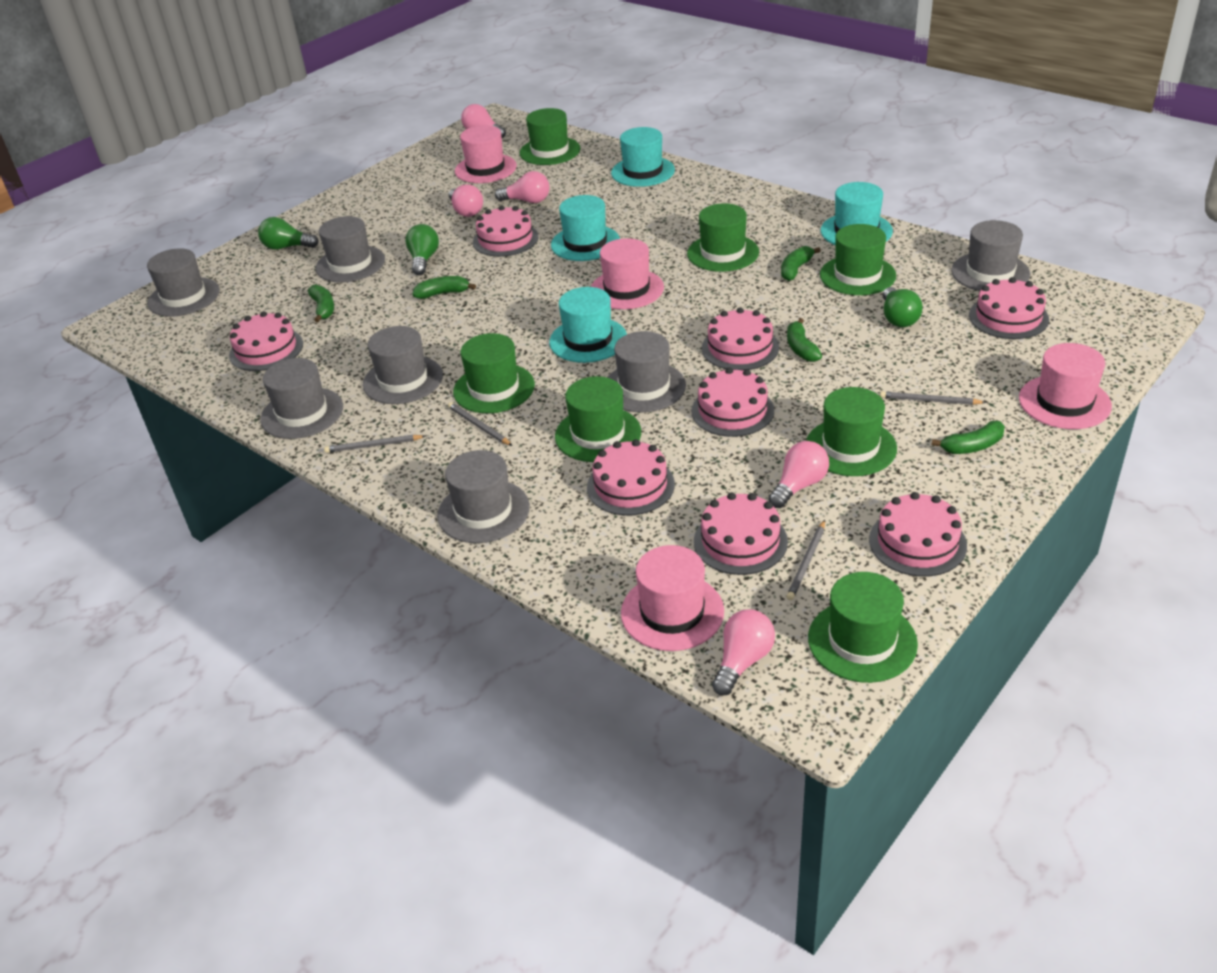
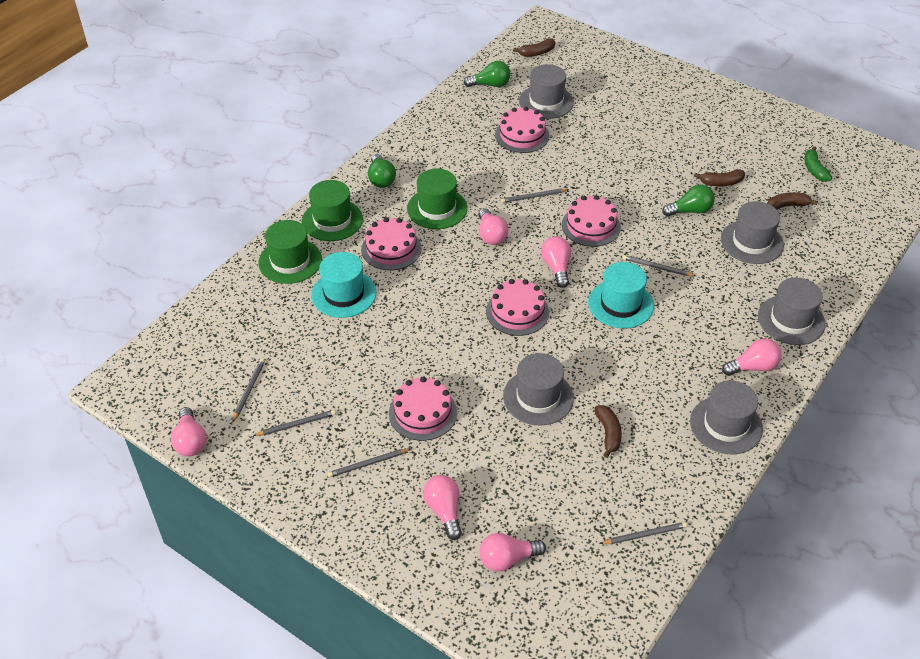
brown banana: 0 -> 4
green banana: 5 -> 1
green hat: 7 -> 3
grey hat: 7 -> 5
grey pencil: 4 -> 6
pink cake: 8 -> 5
pink hat: 4 -> 0
pink light bulb: 5 -> 6
turquoise hat: 4 -> 2

